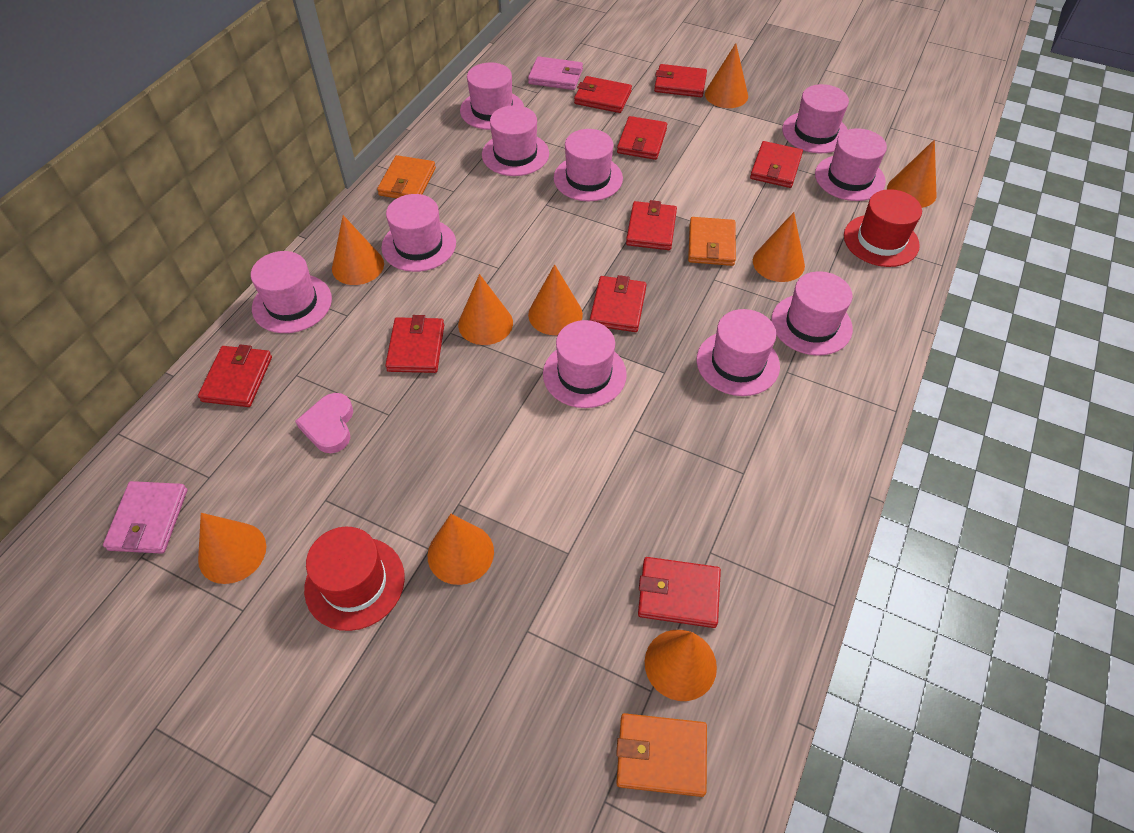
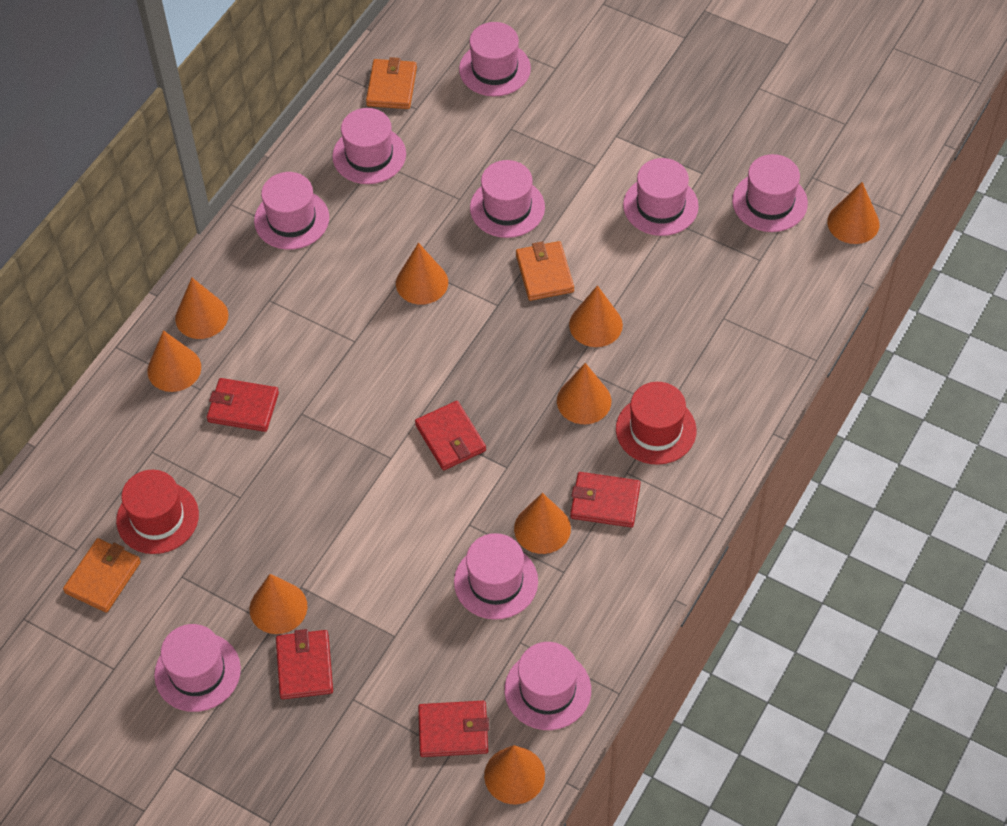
pink hat: 10 -> 9
pink heart: 1 -> 0
pink wallet: 2 -> 0
red wallet: 9 -> 5

